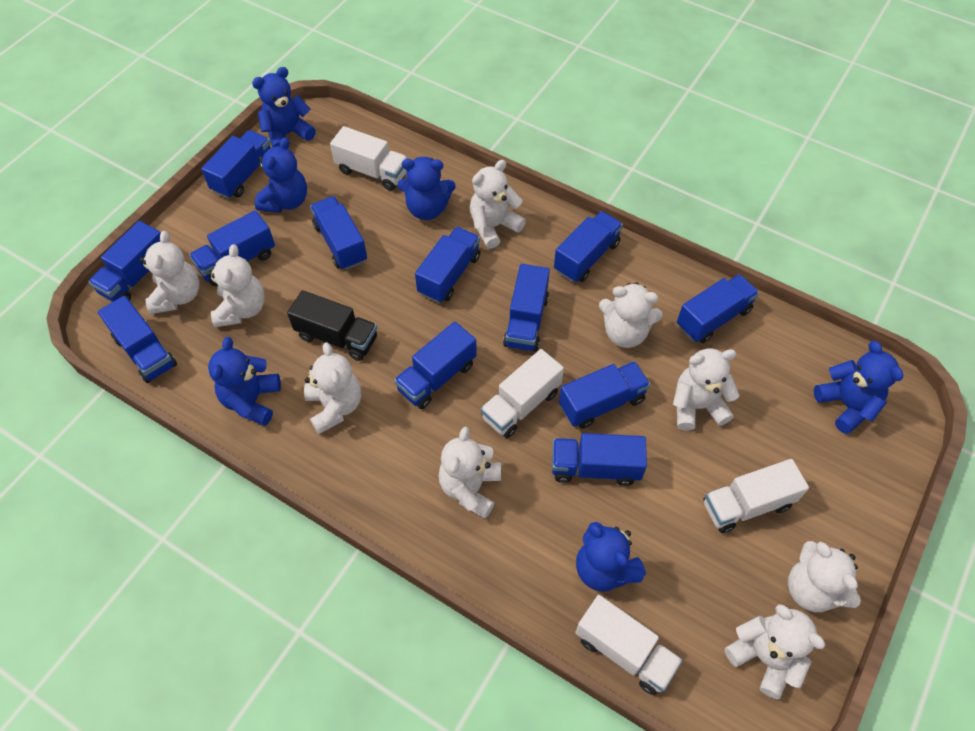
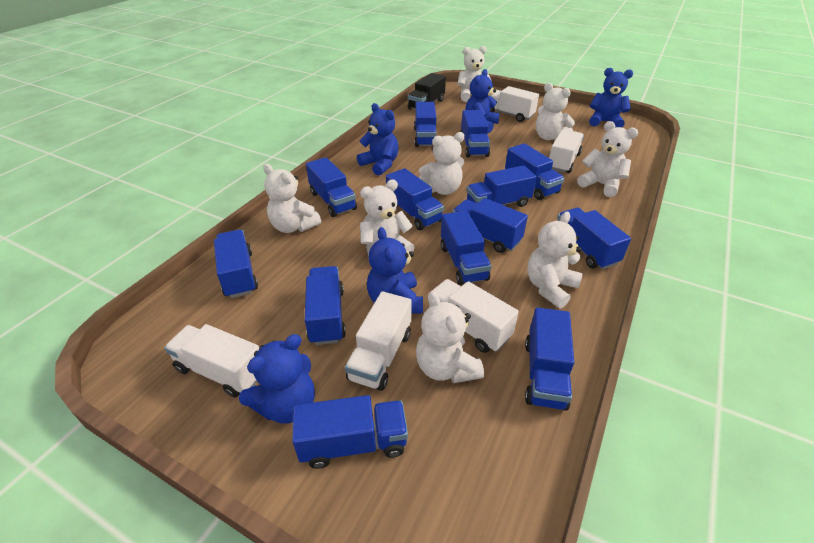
blue teddy bear: 6 -> 5
blue truck: 12 -> 13
white teddy bear: 9 -> 8
white truck: 4 -> 5

